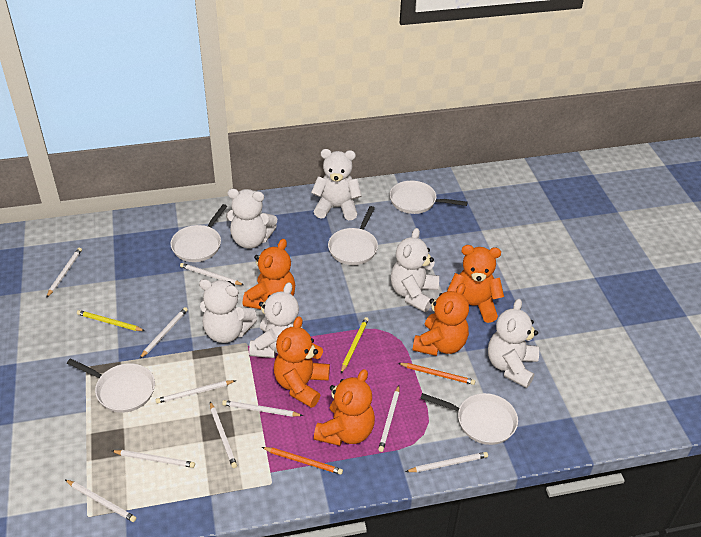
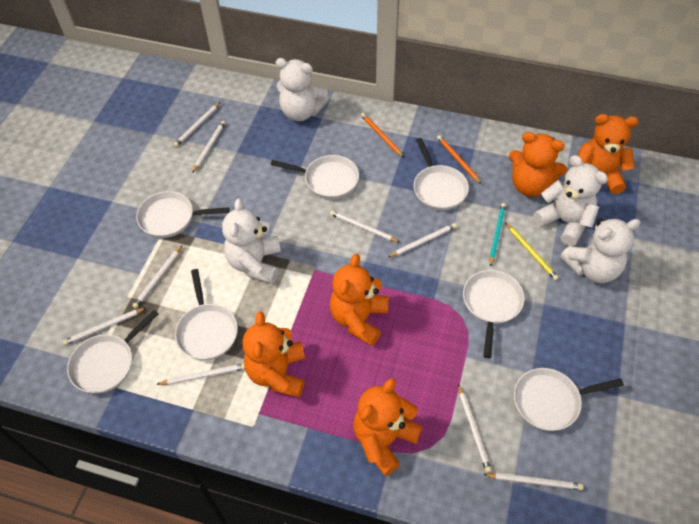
turquoise pencil: 0 -> 1
white pan: 5 -> 7
white pencil: 10 -> 9
white teddy bear: 6 -> 4
yellow pencil: 2 -> 1

